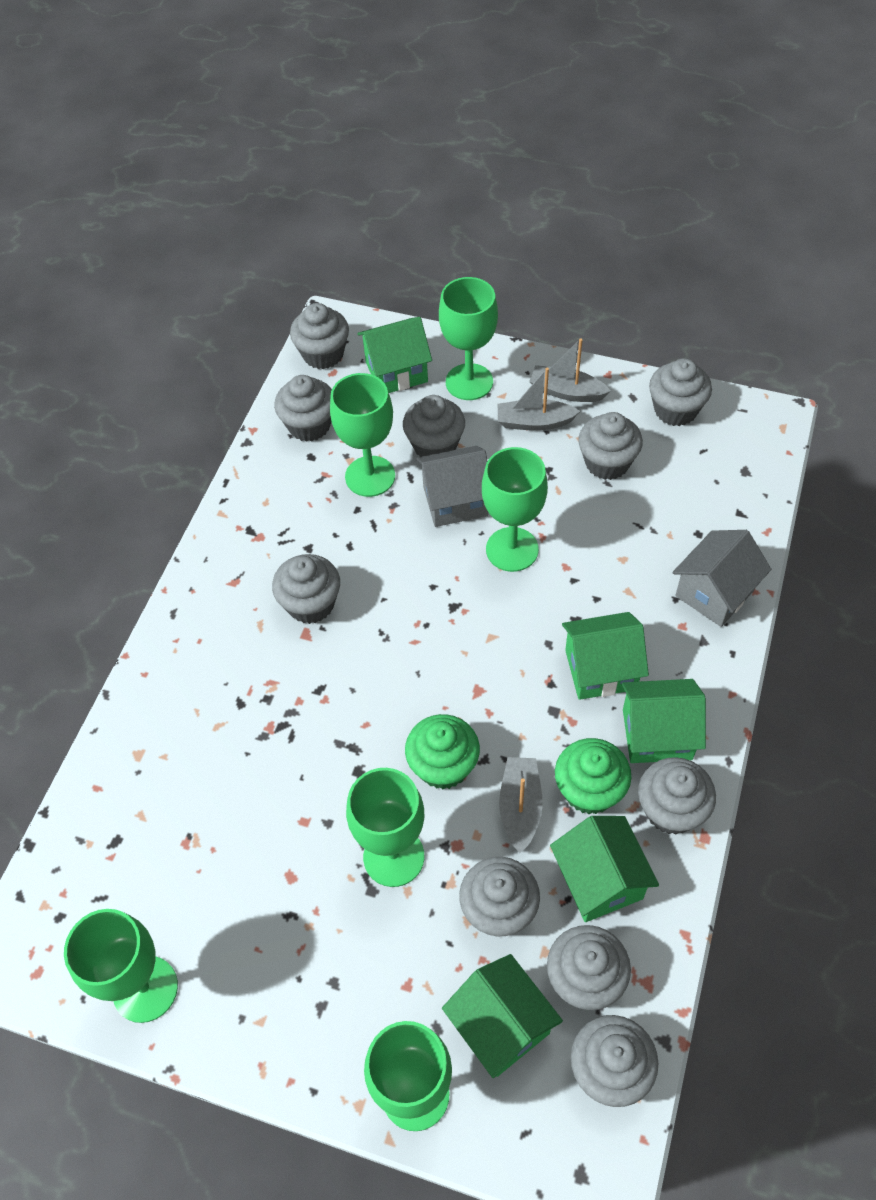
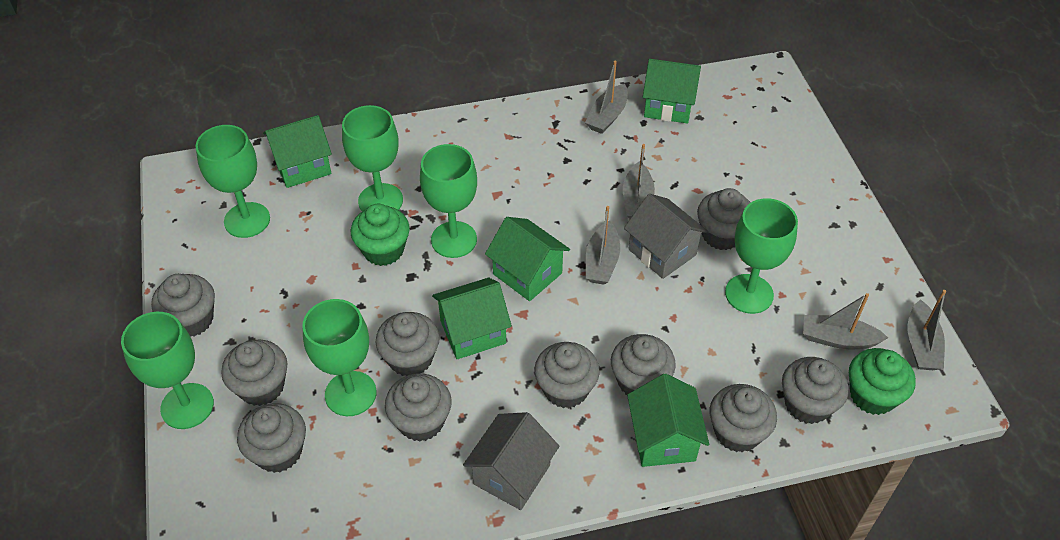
grey boat: 3 -> 5

